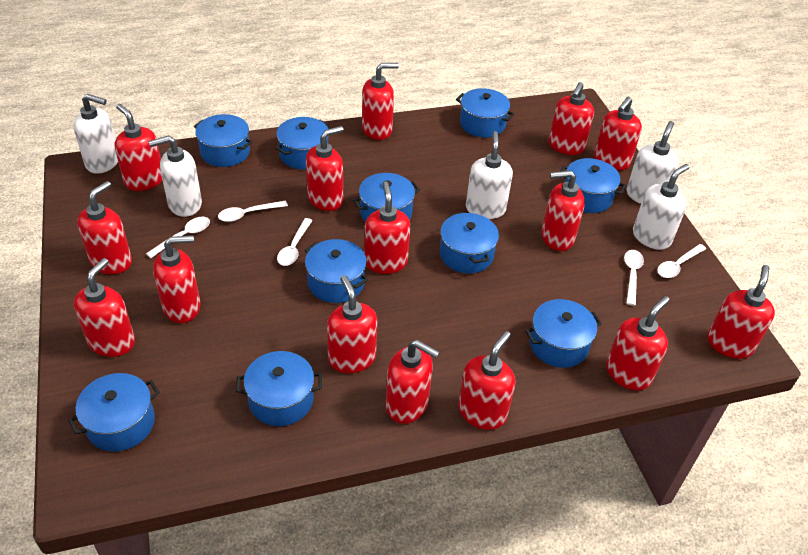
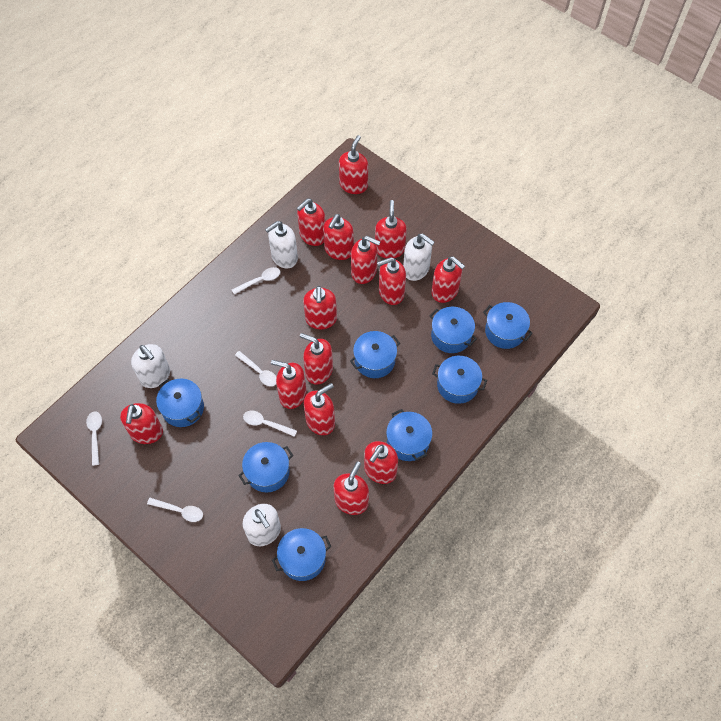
blue pot: 10 -> 8
red soap dispenser: 15 -> 14
white soap dispenser: 5 -> 4

